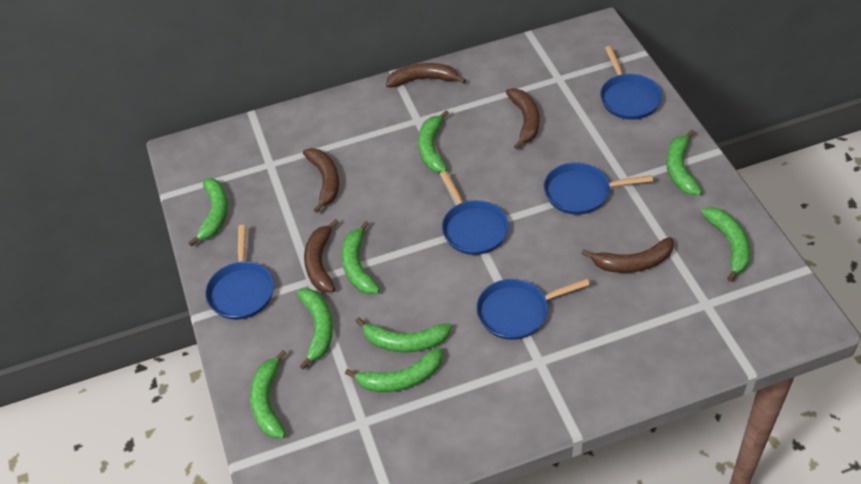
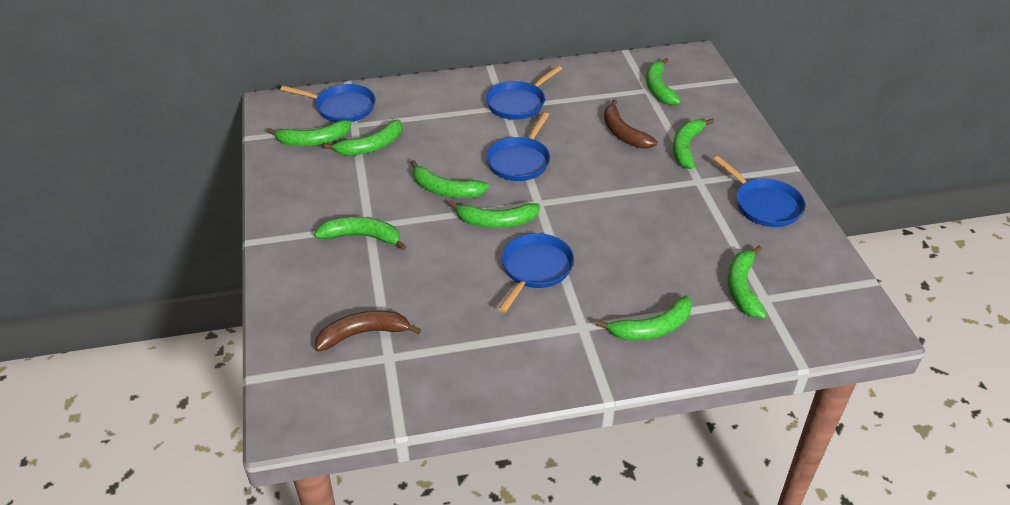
brown banana: 5 -> 2

